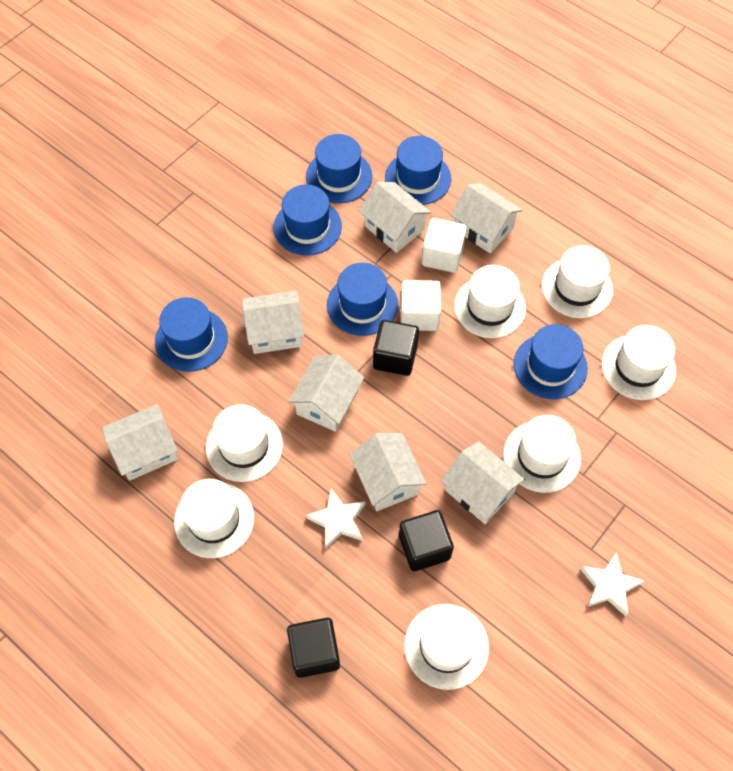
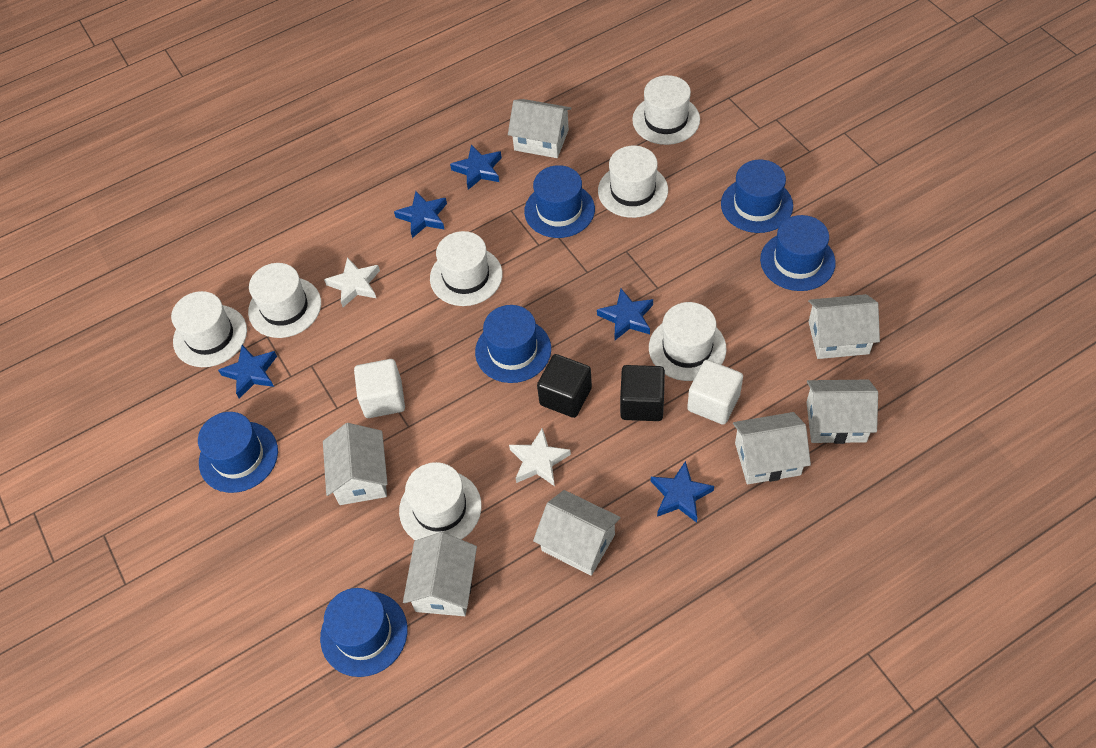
black cube: 3 -> 2
blue star: 0 -> 5

